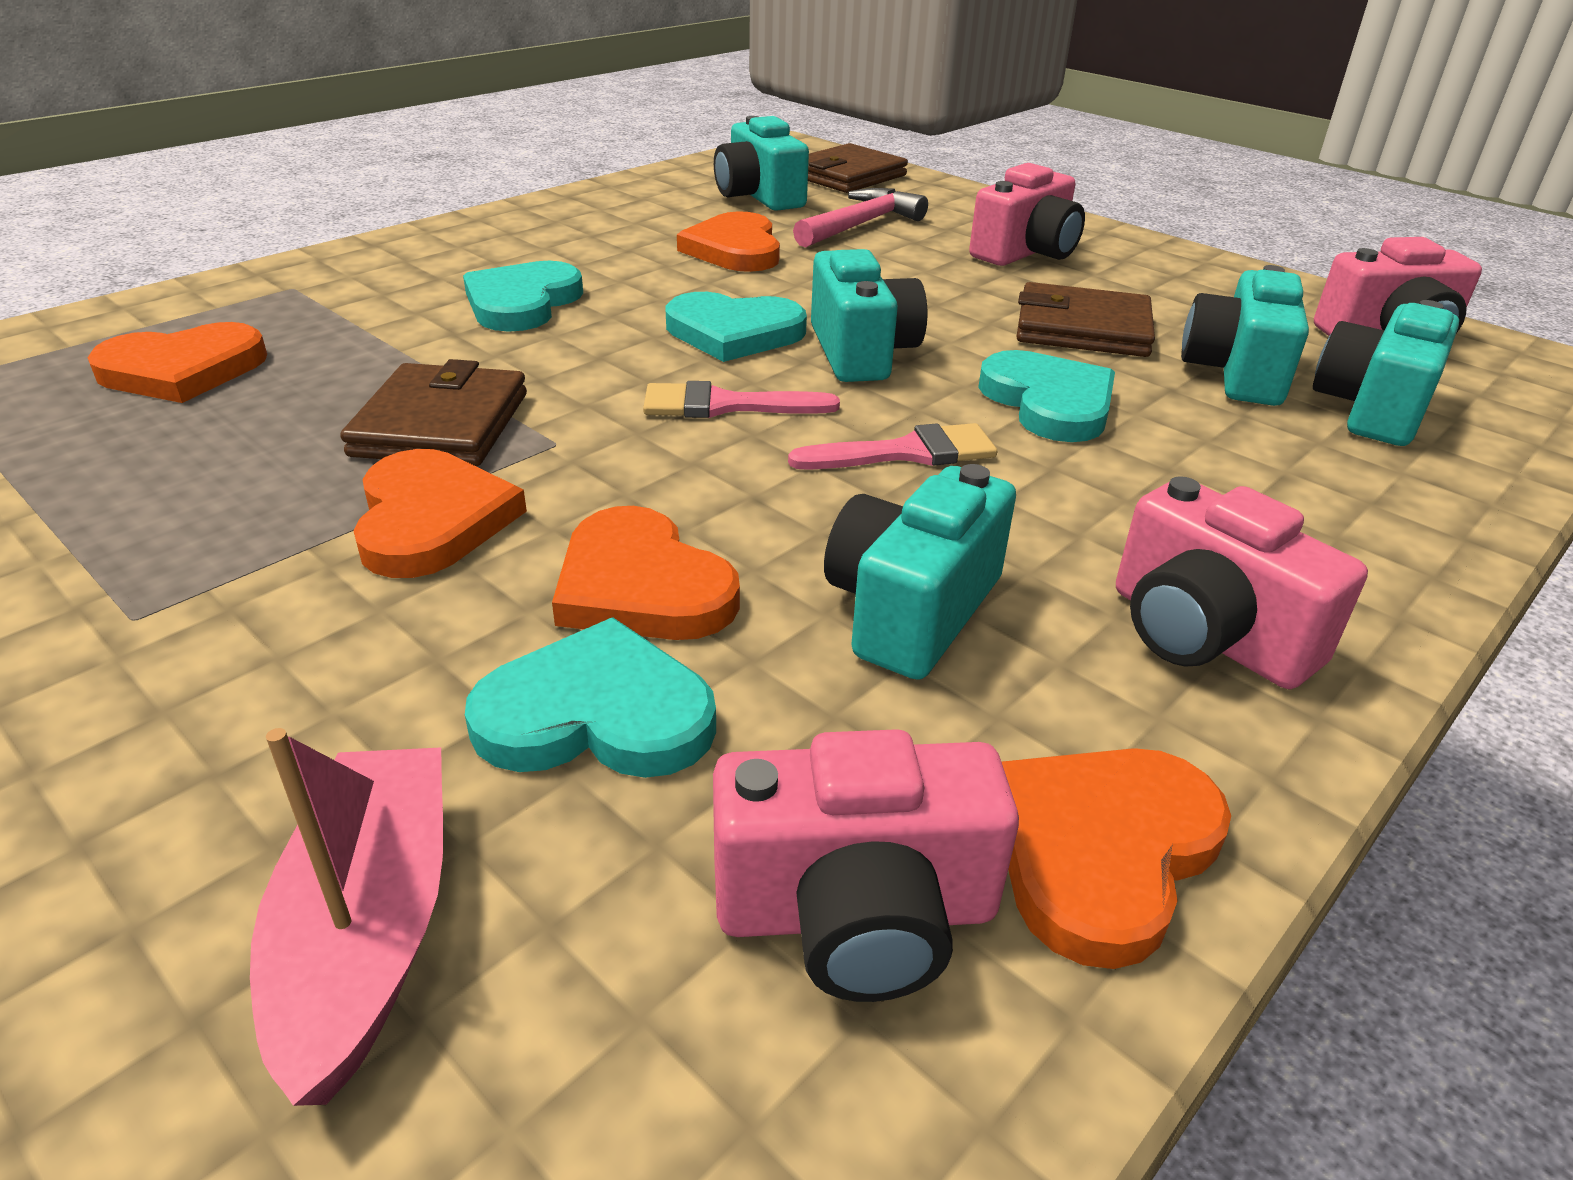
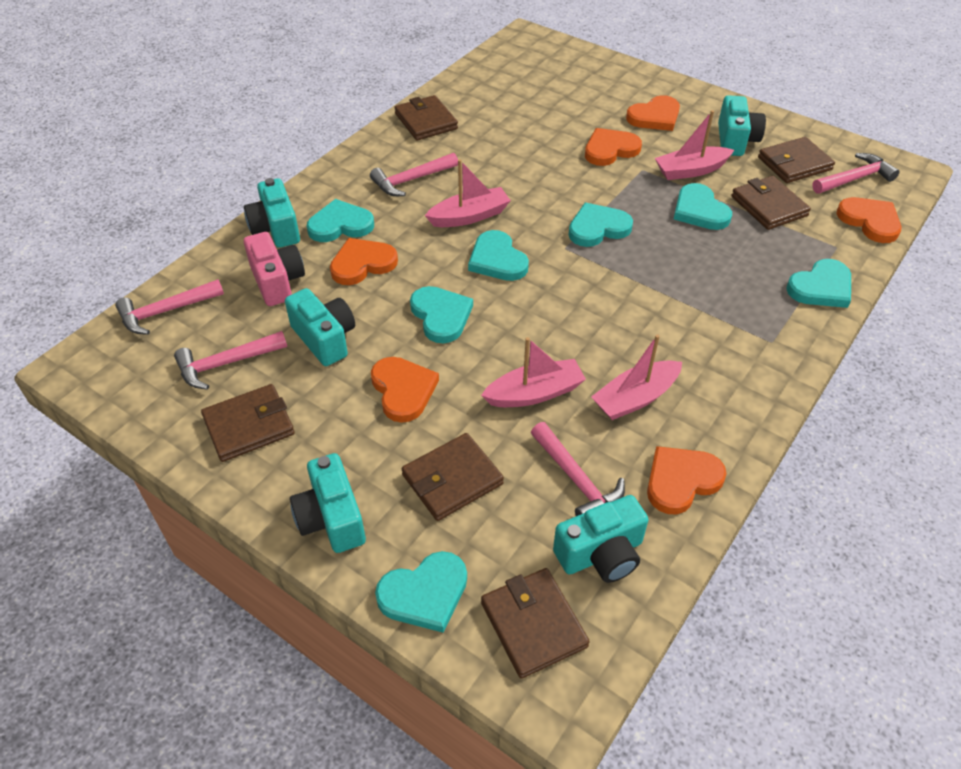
brown wallet: 3 -> 6
orange heart: 5 -> 6
pink boat: 1 -> 4
pink brush: 2 -> 0
pink camera: 4 -> 1
pink hammer: 1 -> 5
turquoise heart: 4 -> 7

